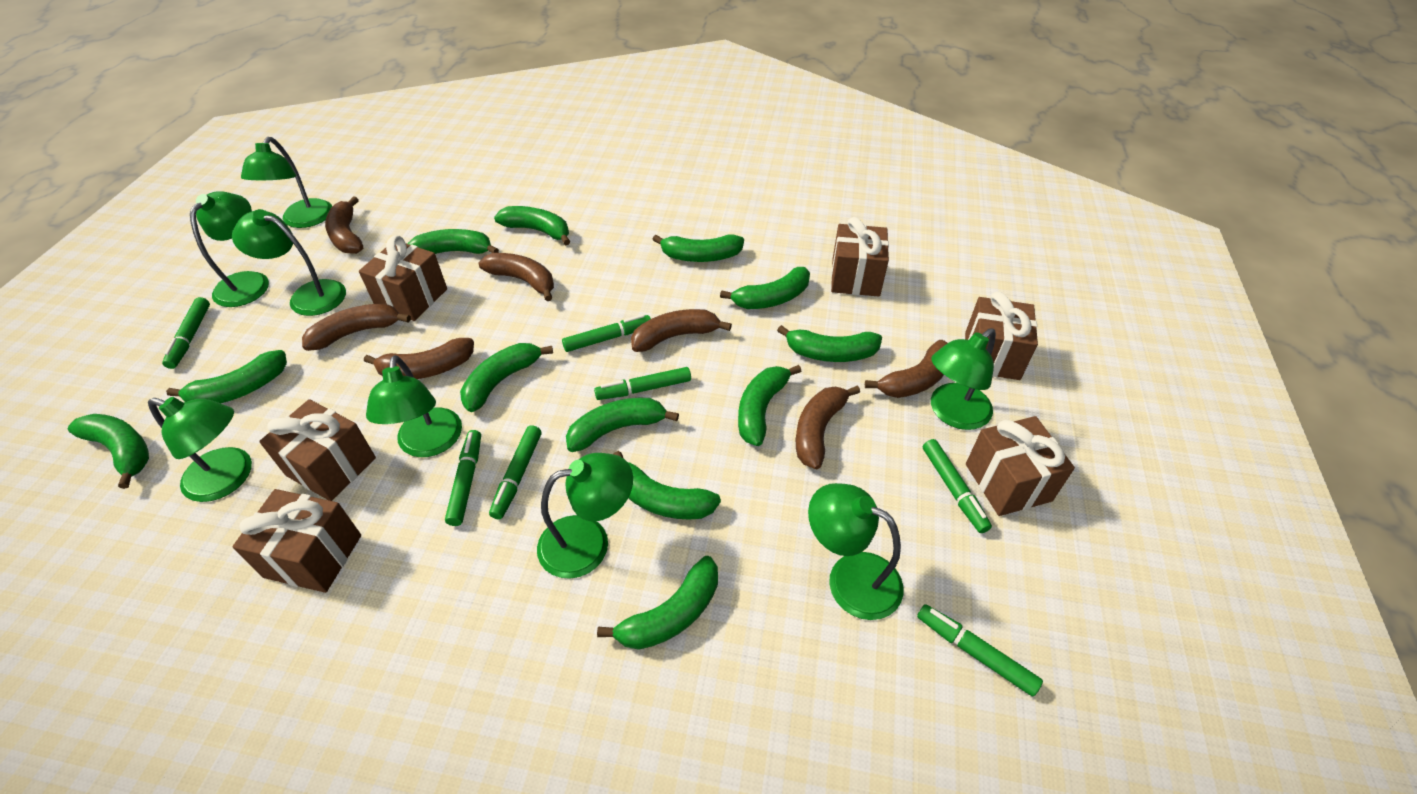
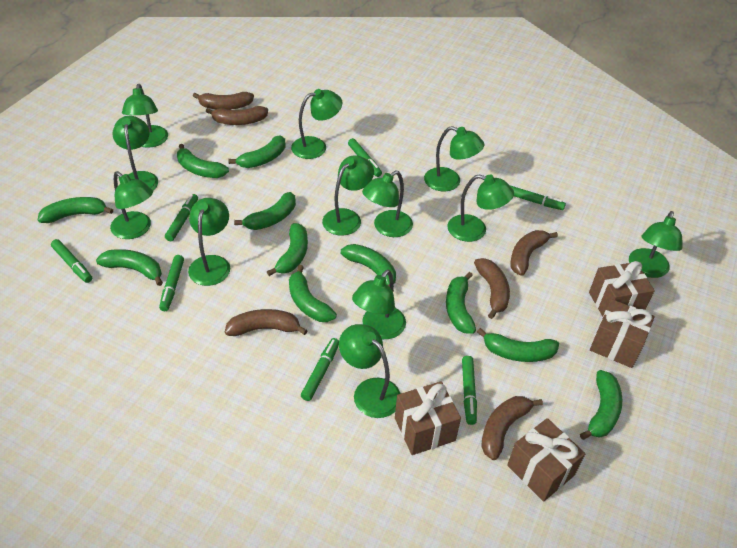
brown banana: 7 -> 6
brown gift: 6 -> 4
green banana: 12 -> 11
green lamp: 8 -> 12

